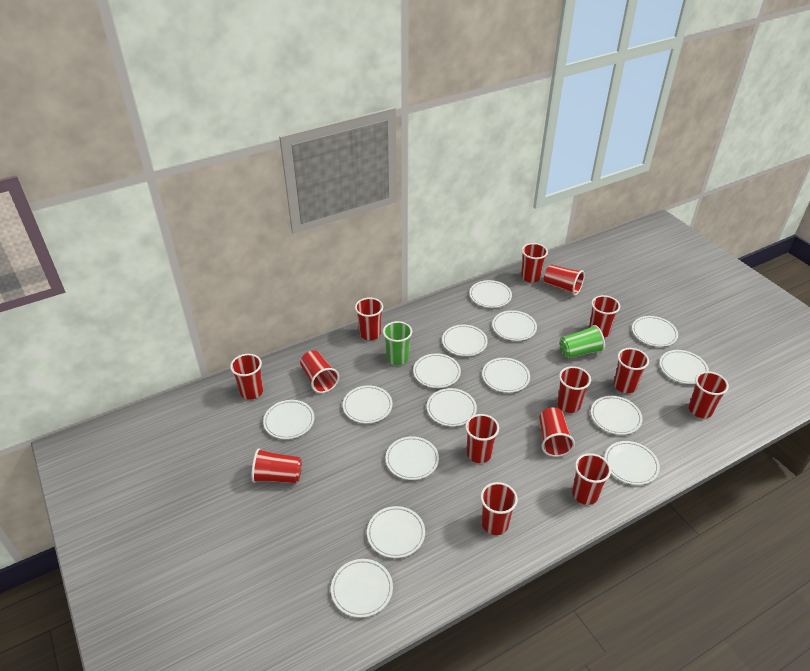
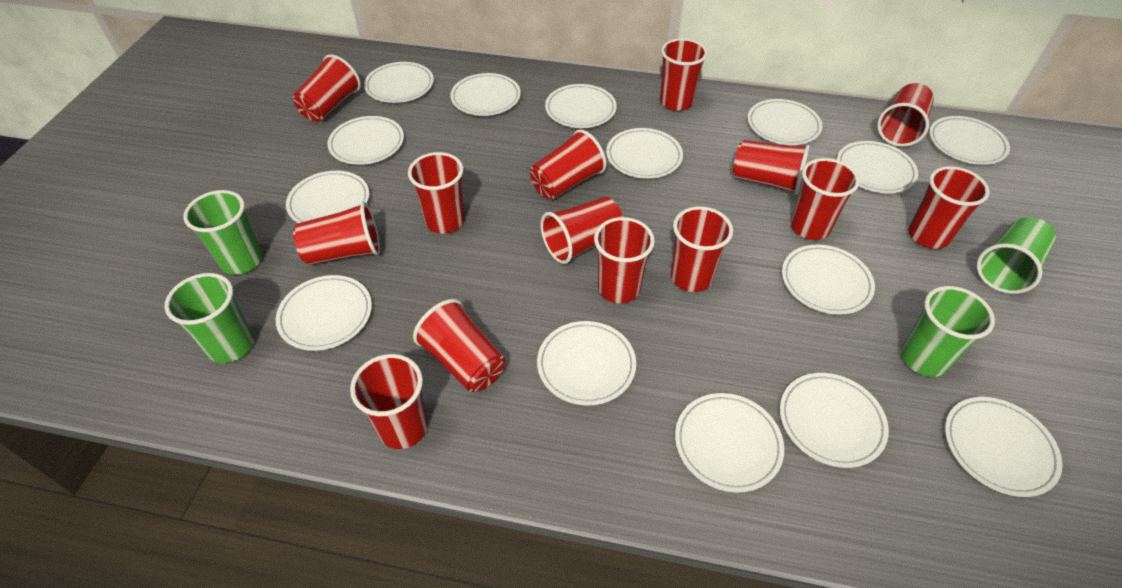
green cup: 2 -> 4

